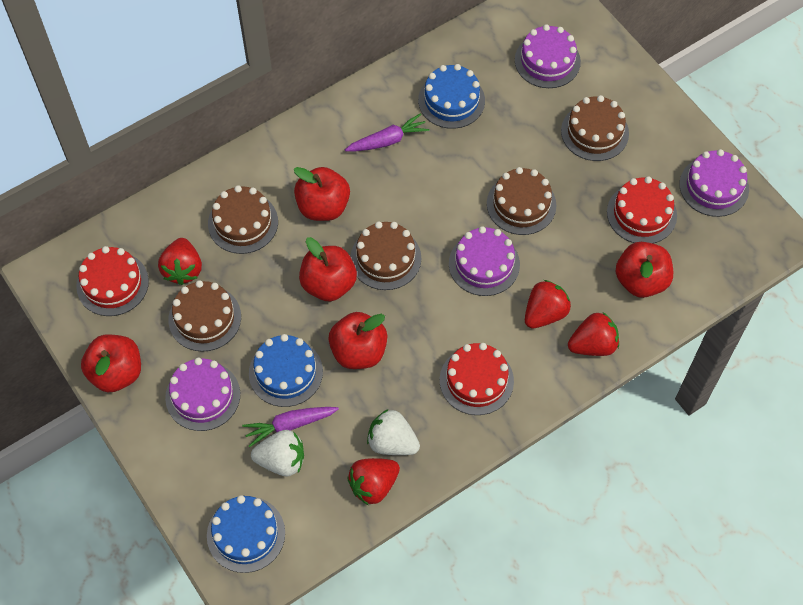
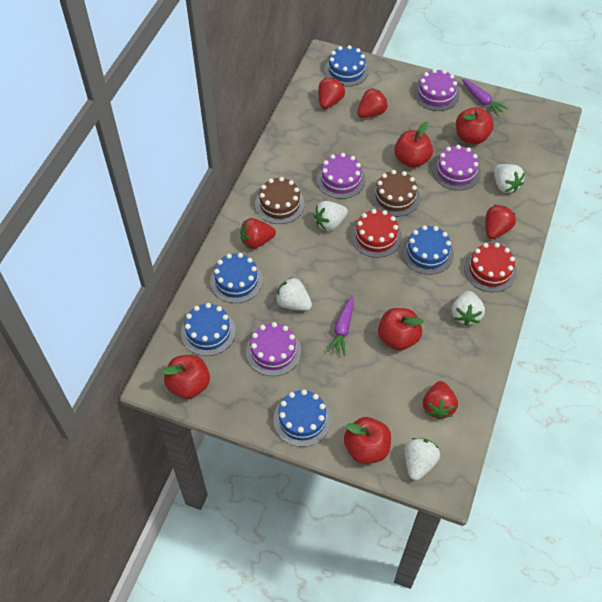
blue cake: 3 -> 5
brown cake: 5 -> 2
red cake: 3 -> 2
red strawberry: 4 -> 5
white strawberry: 2 -> 5

